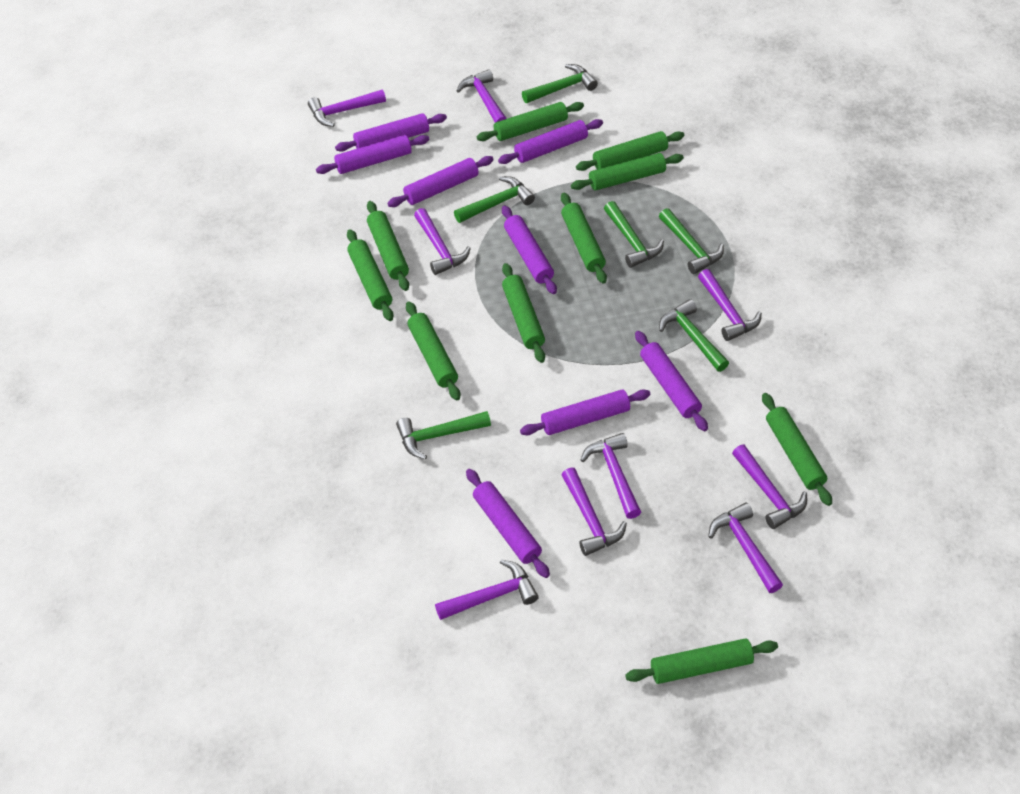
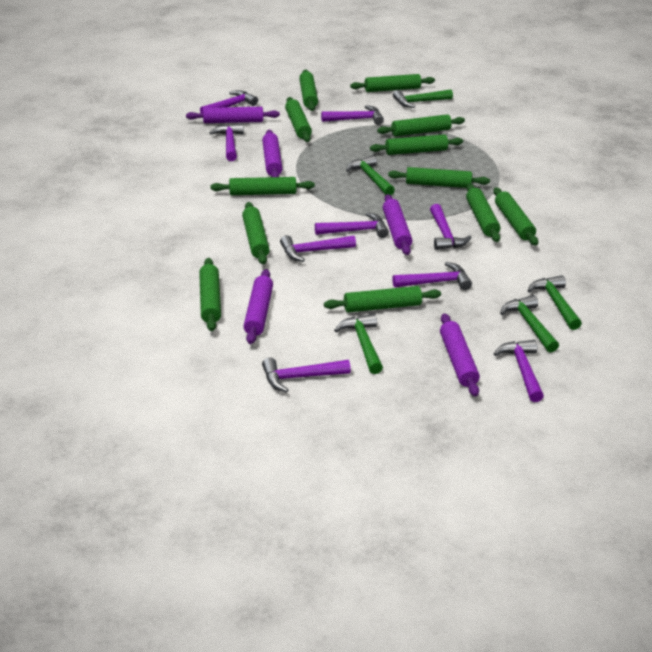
green hammer: 6 -> 5
green rolling pin: 10 -> 12
purple rolling pin: 8 -> 5

